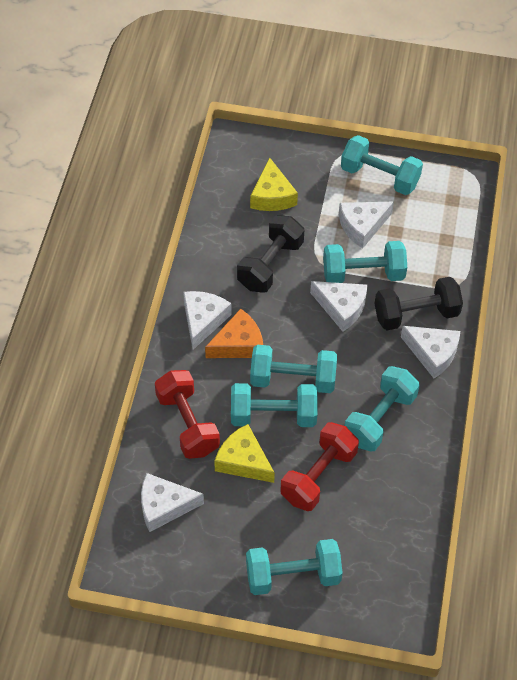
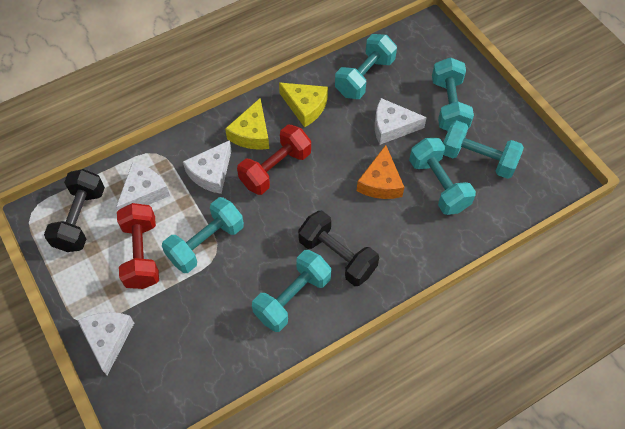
white cheese: 5 -> 4

